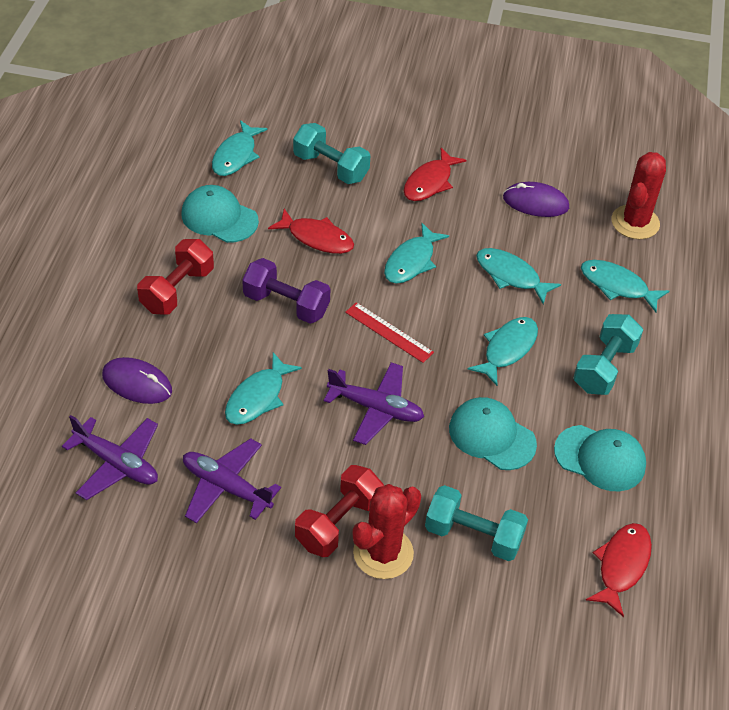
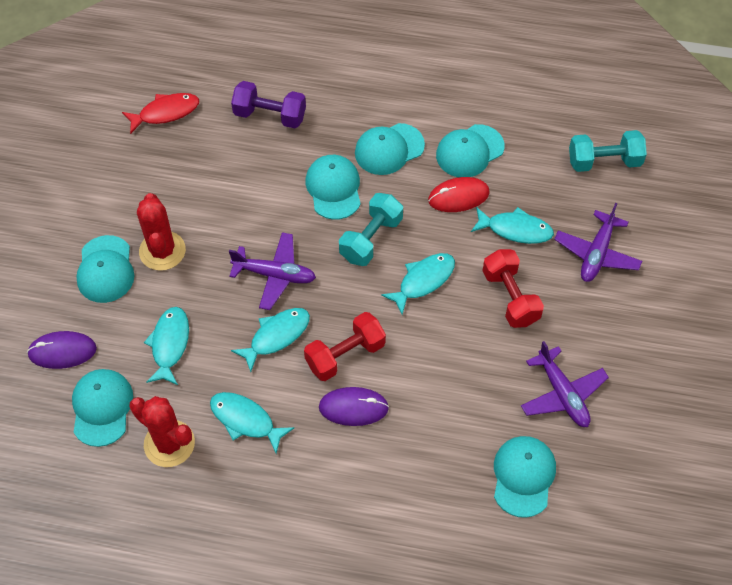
red fish: 3 -> 1
red mouse: 0 -> 1
red ruler: 1 -> 0
turquoise cap: 3 -> 6
turquoise dumbbell: 3 -> 2
turquoise fish: 6 -> 5

